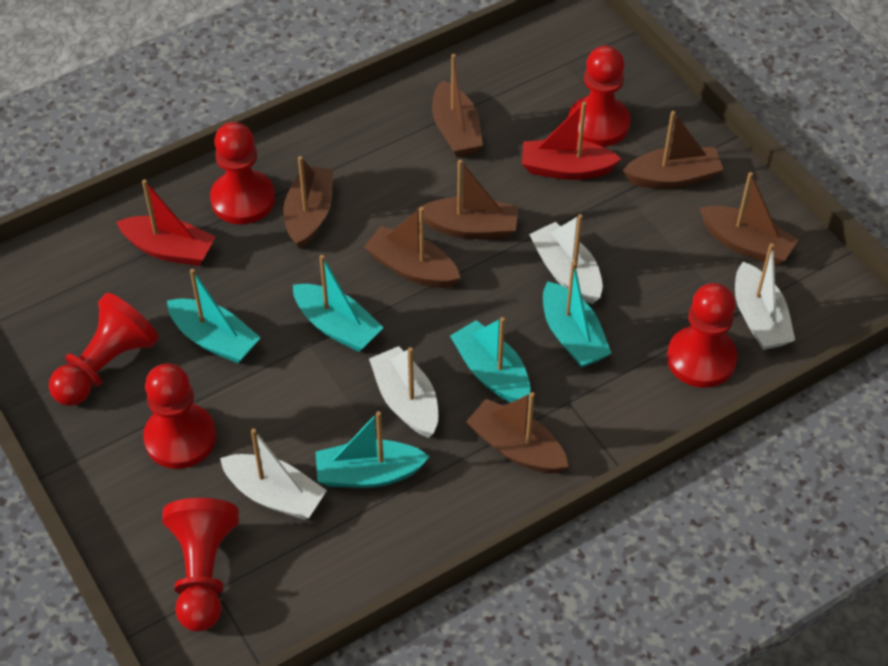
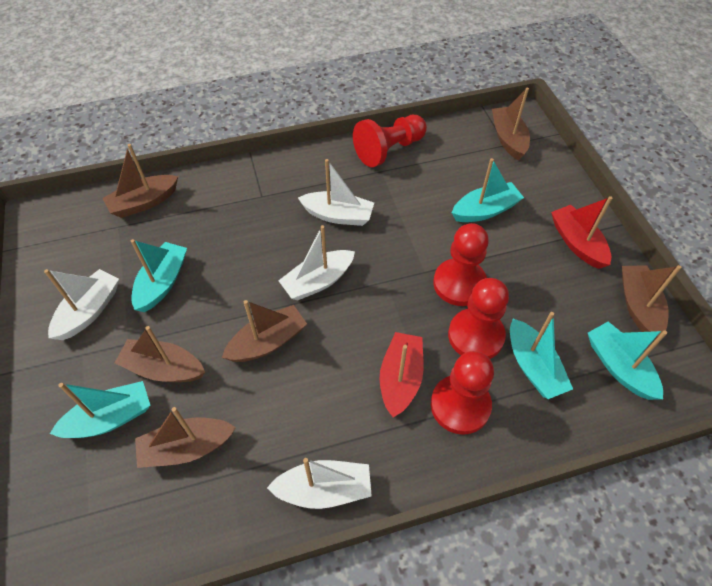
brown boat: 7 -> 6
red pawn: 6 -> 4

